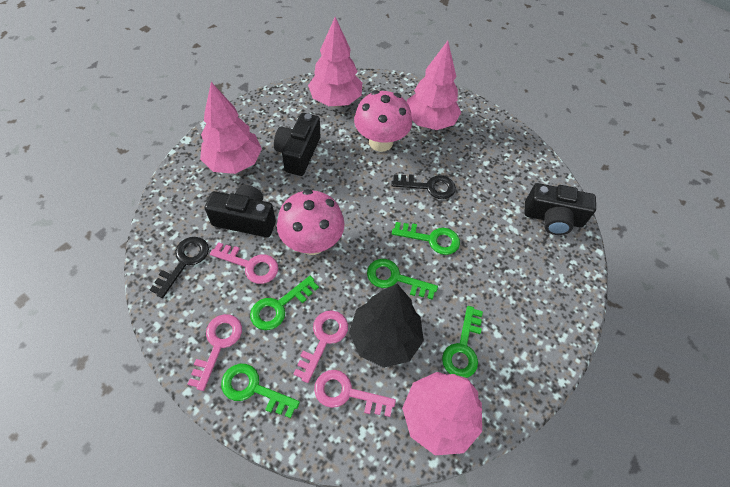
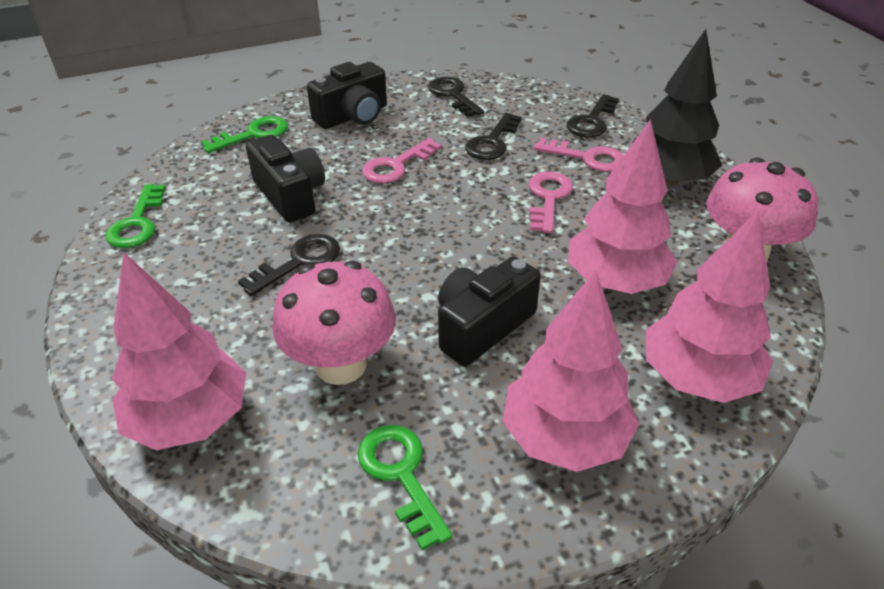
black key: 2 -> 4
green key: 5 -> 3
pink key: 4 -> 3

